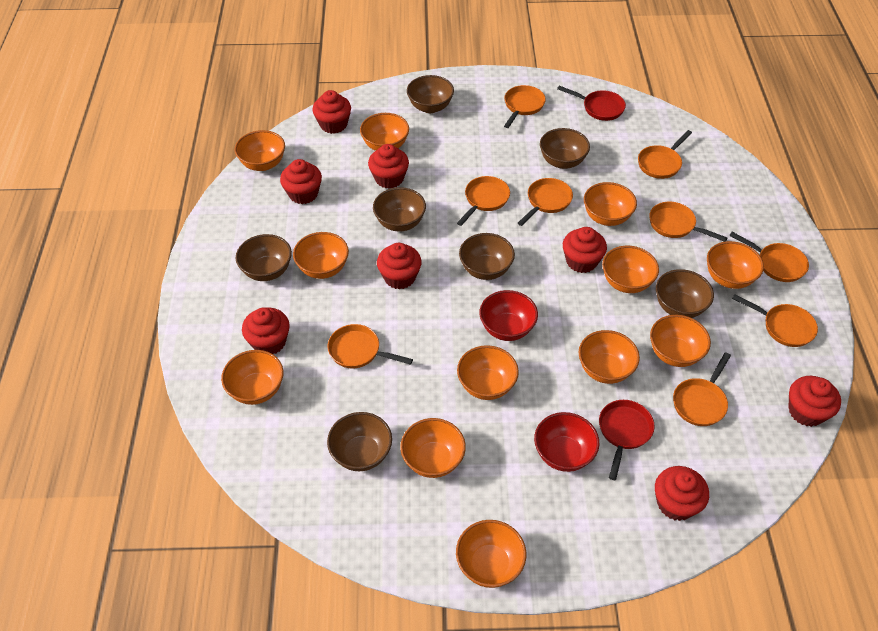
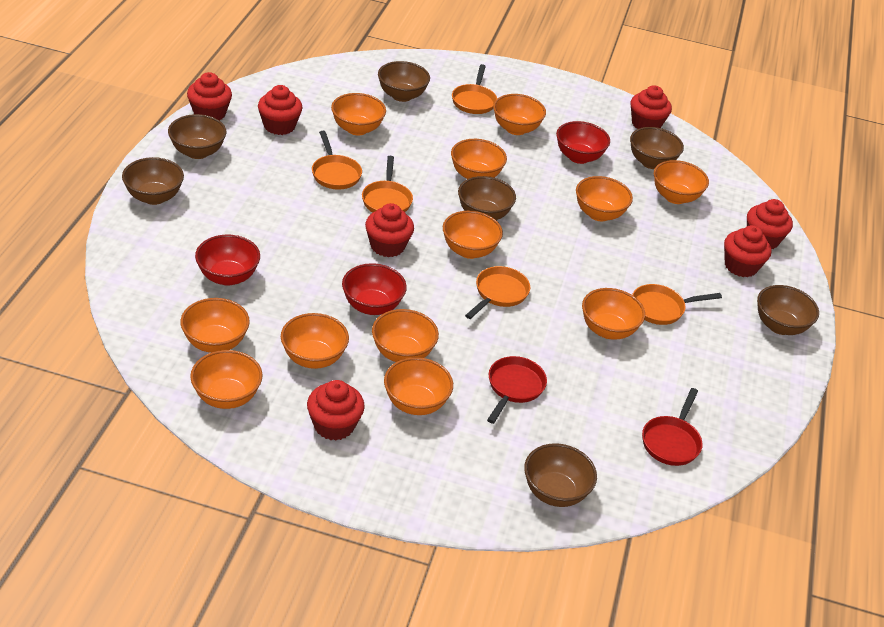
orange pan: 9 -> 5
red bowl: 2 -> 3
red cupcake: 8 -> 7

